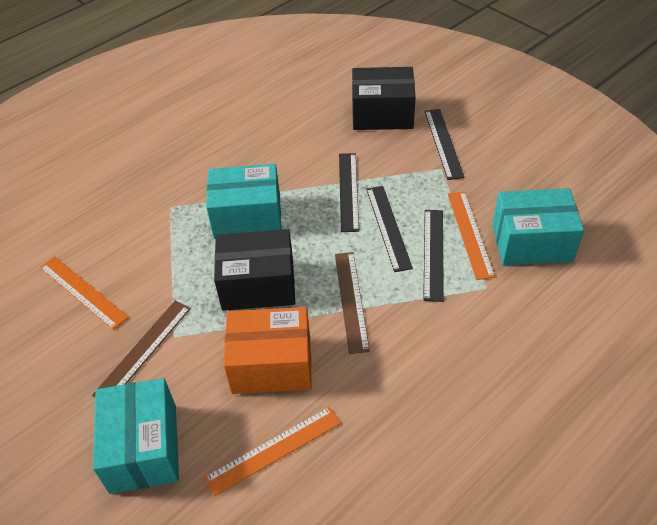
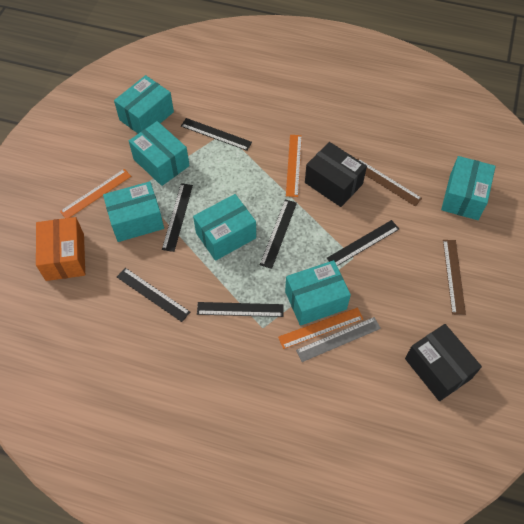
black ruler: 4 -> 6
grey ruler: 0 -> 1
turquoise box: 3 -> 6

